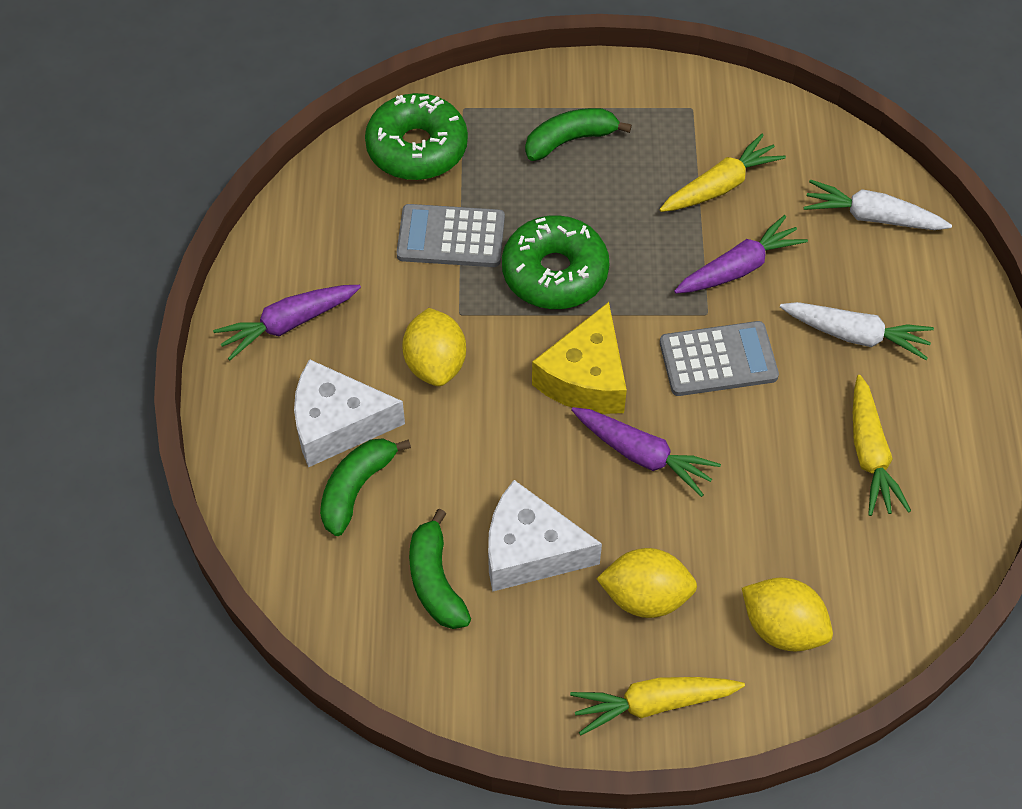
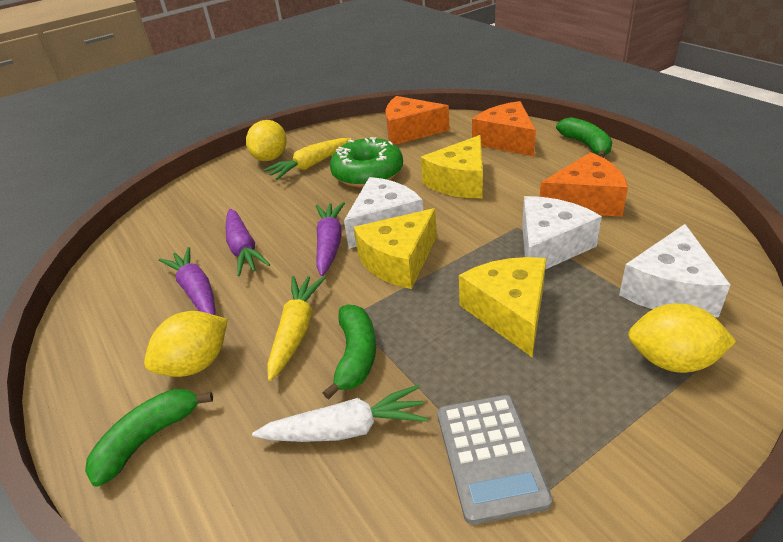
green donut: 2 -> 1
grey calculator: 2 -> 1
orange cheese: 0 -> 3
white carrot: 2 -> 1
white cheese: 2 -> 3
yellow carrot: 3 -> 2
yellow cheese: 1 -> 3

